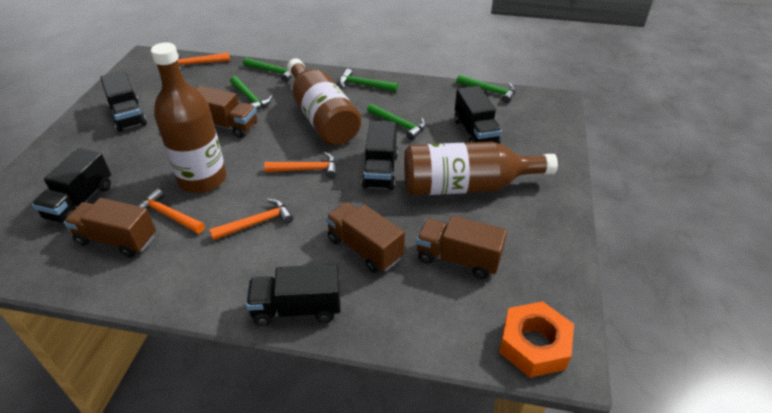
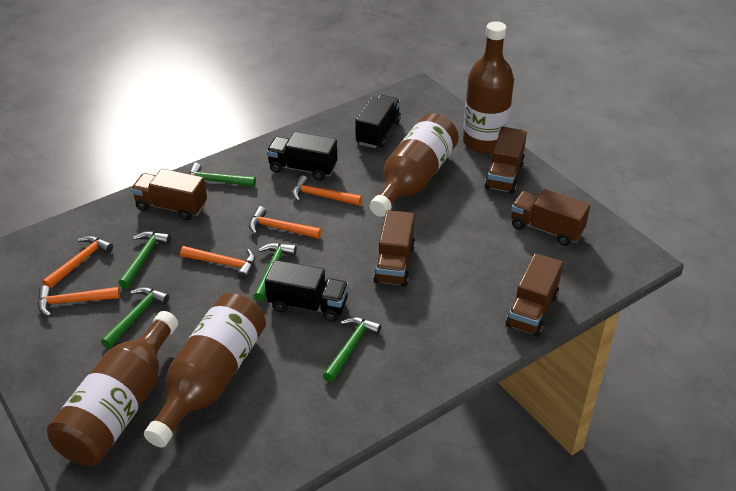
black truck: 5 -> 3
brown bottle: 3 -> 4
brown truck: 4 -> 5
orange hammer: 4 -> 5
orange nut: 1 -> 0

